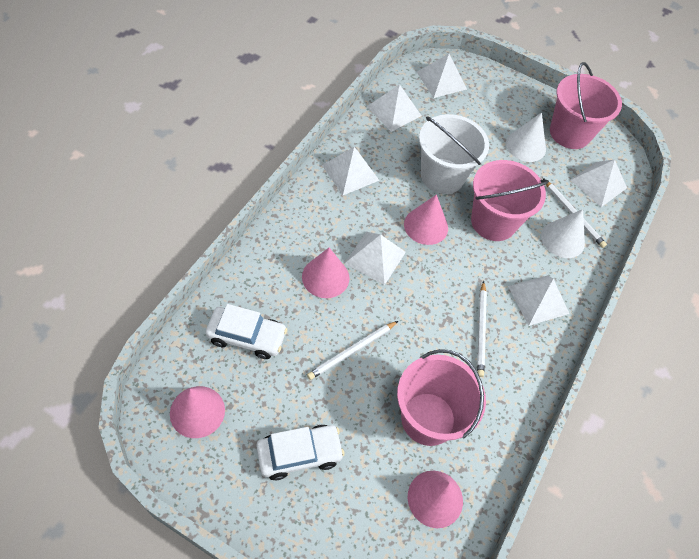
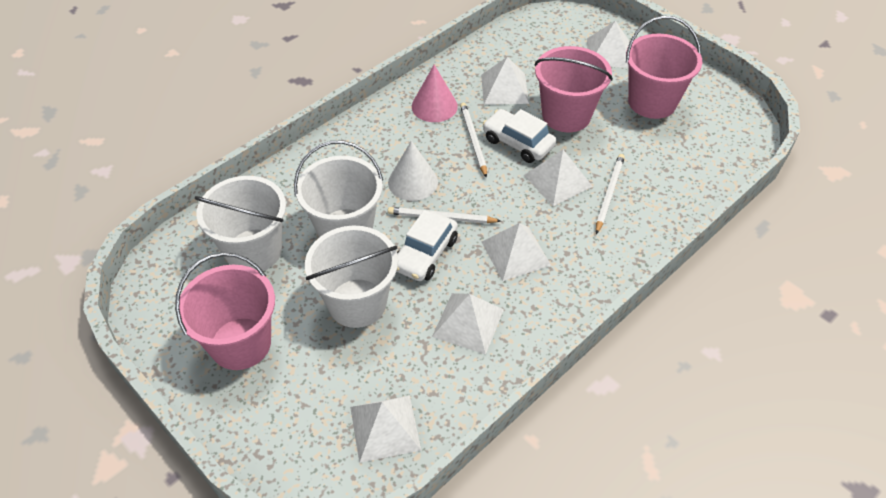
pink cone: 4 -> 1
white bucket: 1 -> 3
white cone: 2 -> 1

